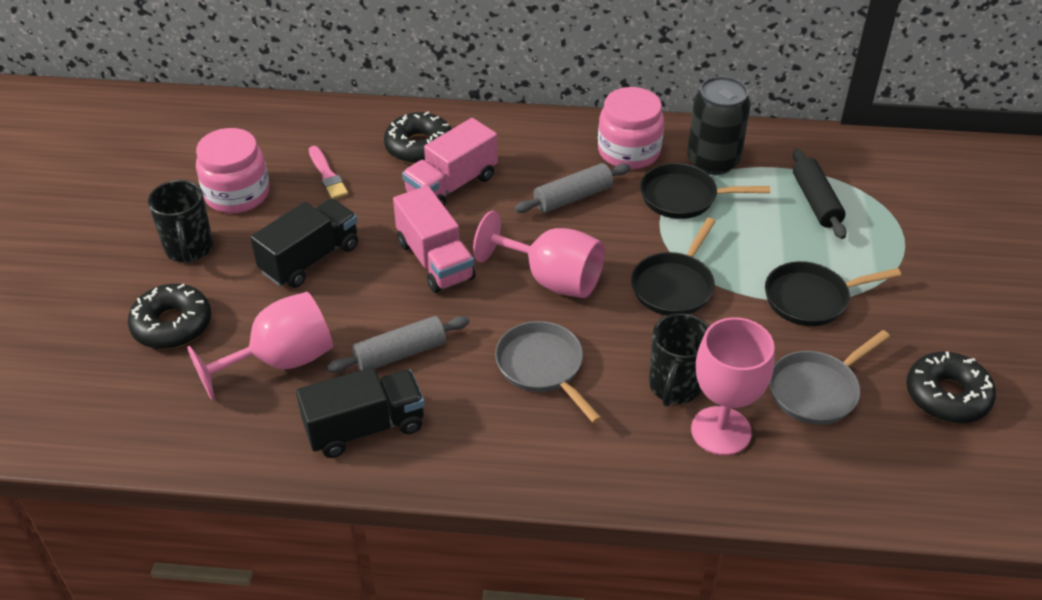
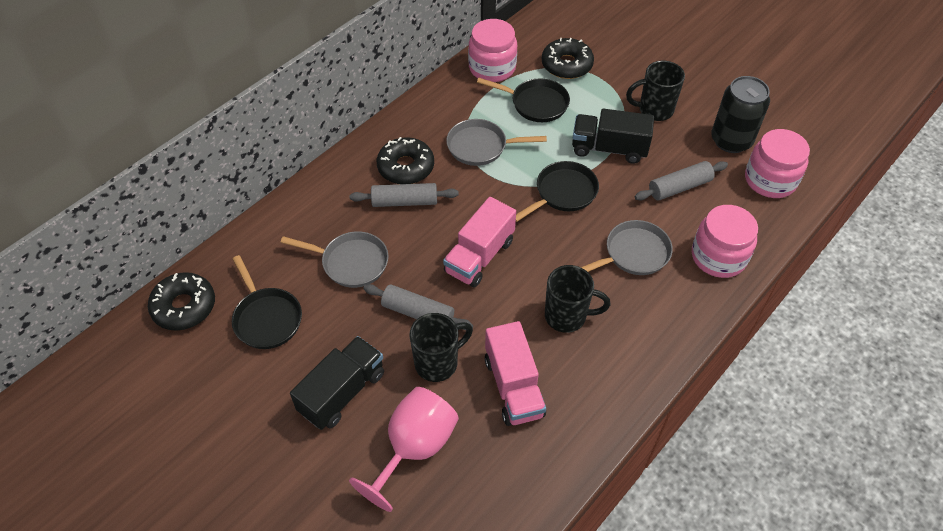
black mug: 2 -> 3
black rolling pin: 1 -> 0
grey pan: 2 -> 3
grey rolling pin: 2 -> 3
pink brush: 1 -> 0
pink goblet: 3 -> 1
pink jar: 2 -> 3

